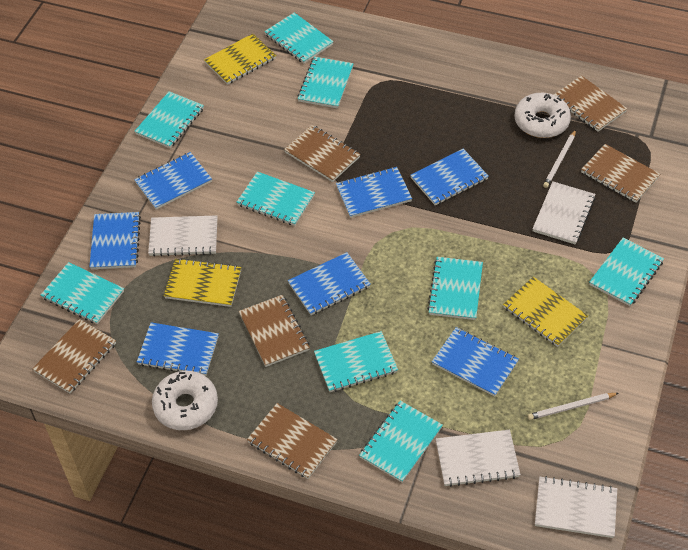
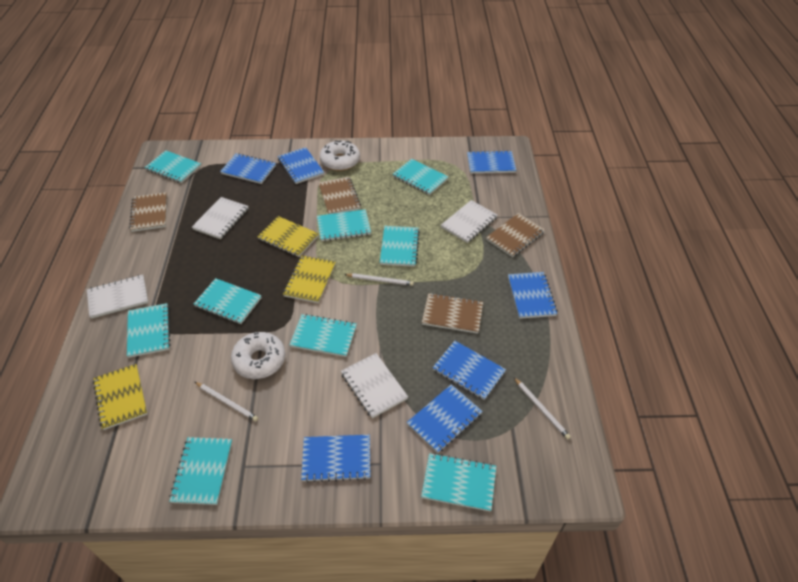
brown notebook: 6 -> 4
white pencil: 2 -> 3

